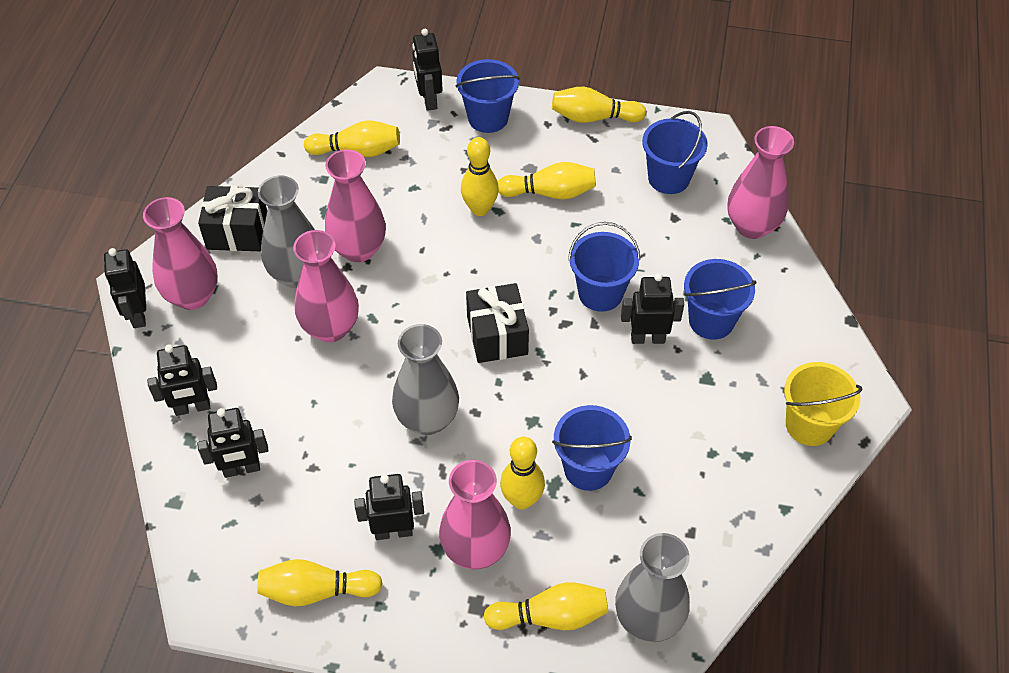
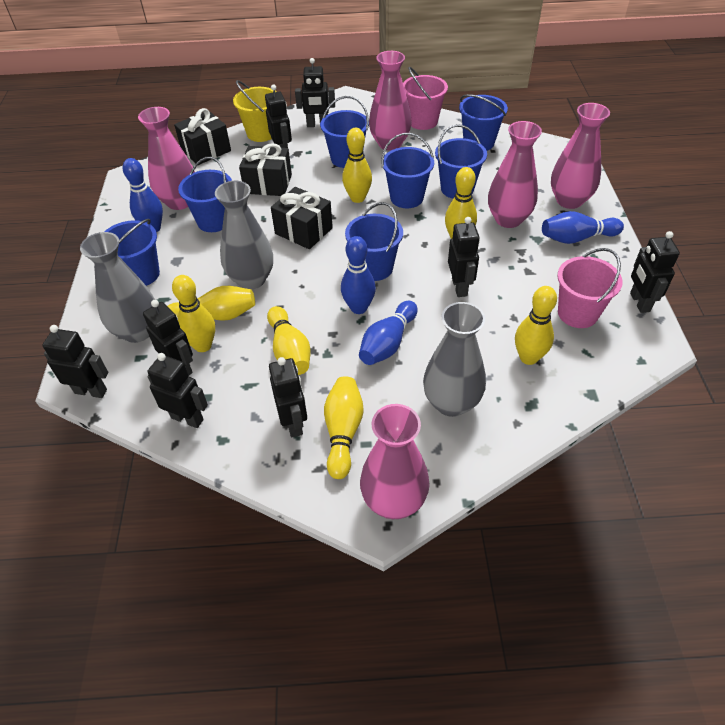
black gift: 2 -> 3
black robot: 6 -> 8
blue bowling pin: 0 -> 4
blue bucket: 5 -> 7
pink bucket: 0 -> 2

